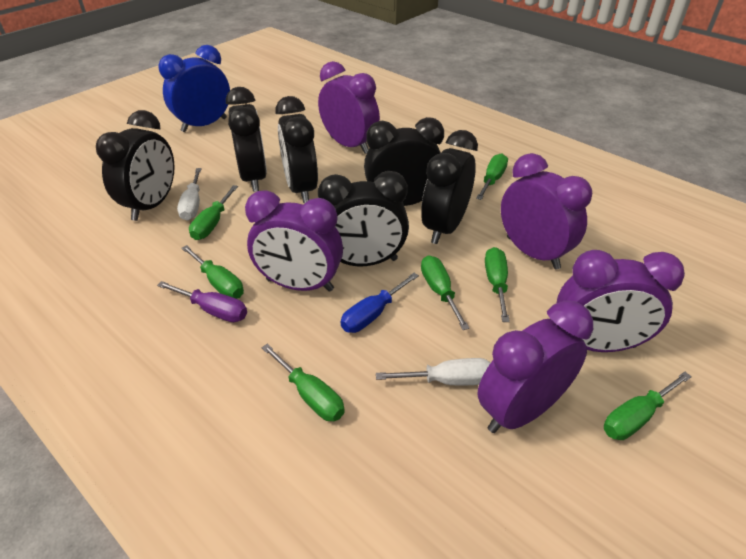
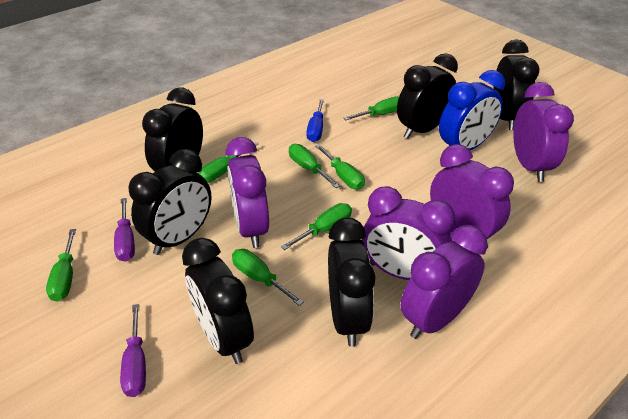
purple screwdriver: 1 -> 2
white screwdriver: 2 -> 0

